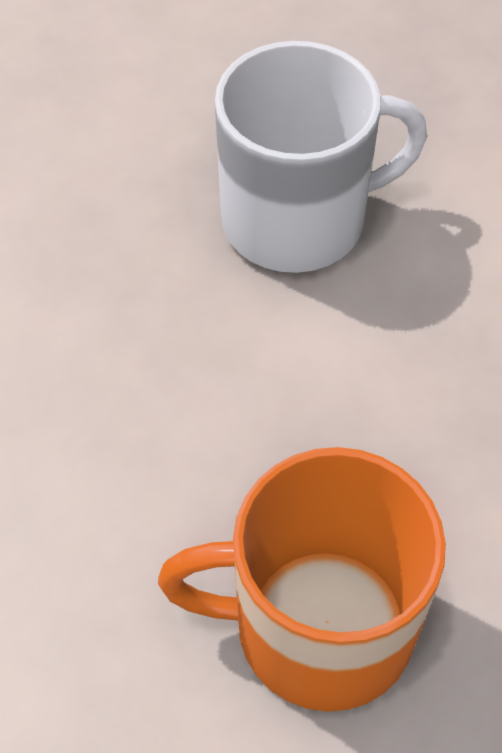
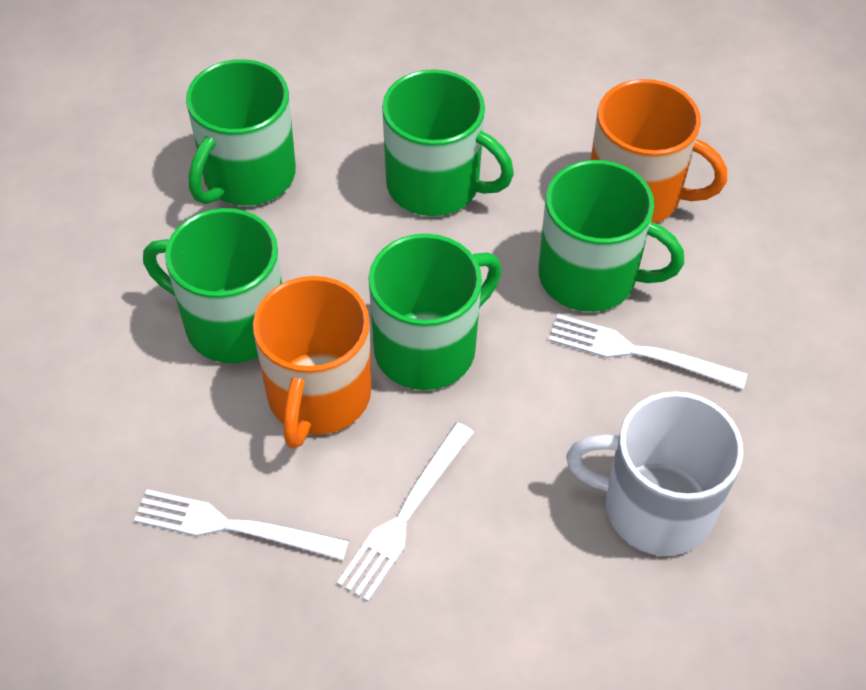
green mug: 0 -> 5
orange mug: 1 -> 2
white fork: 0 -> 3

